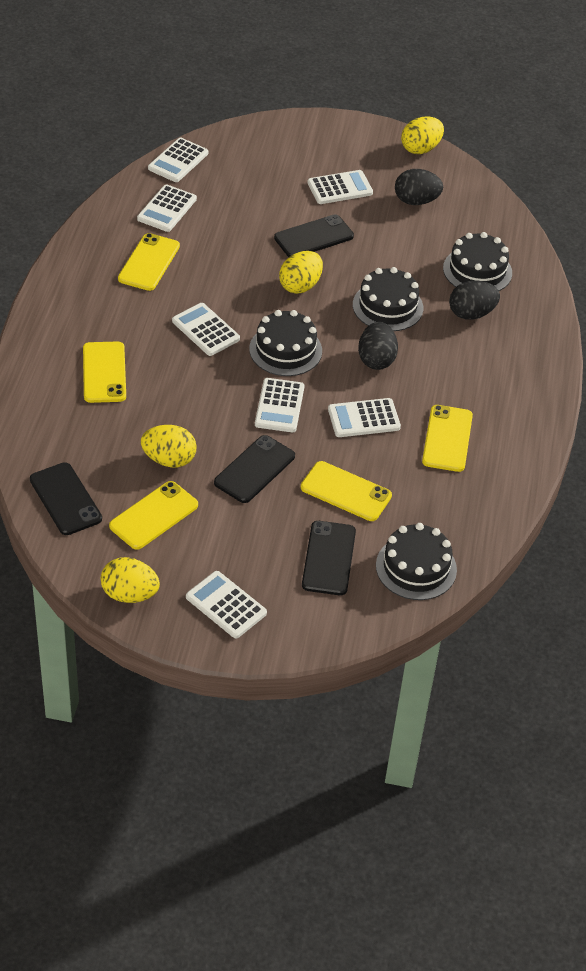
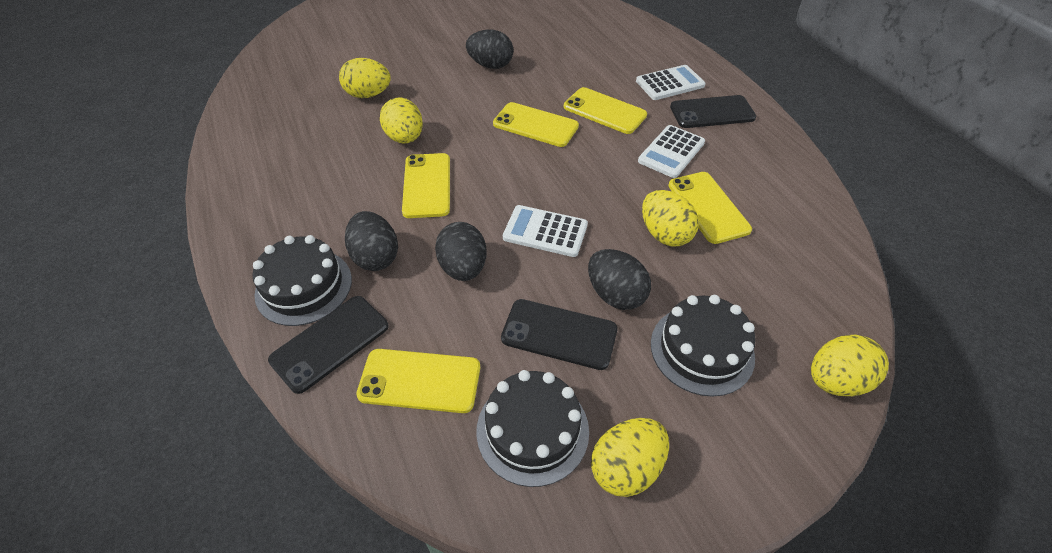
black cake: 4 -> 3
black egg: 3 -> 4
black phone: 4 -> 3
white calculator: 7 -> 3
yellow egg: 4 -> 5

